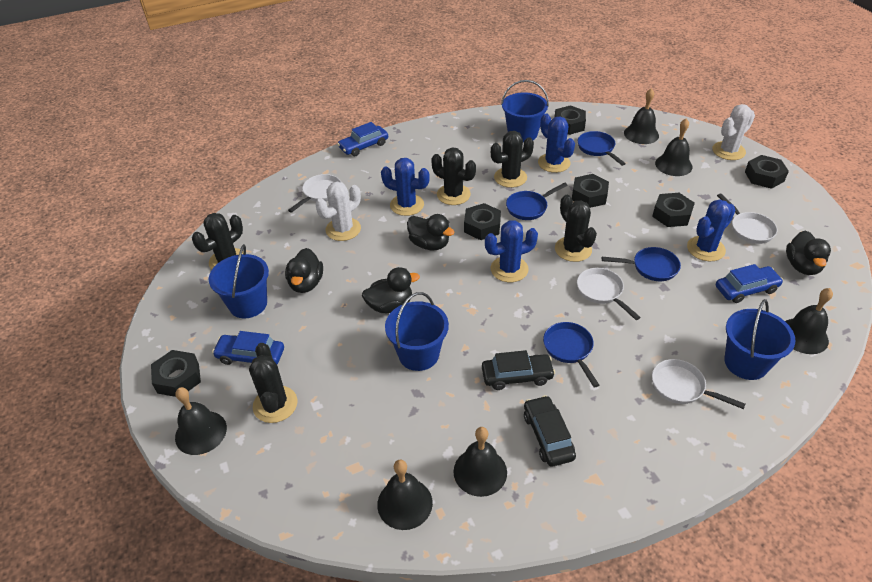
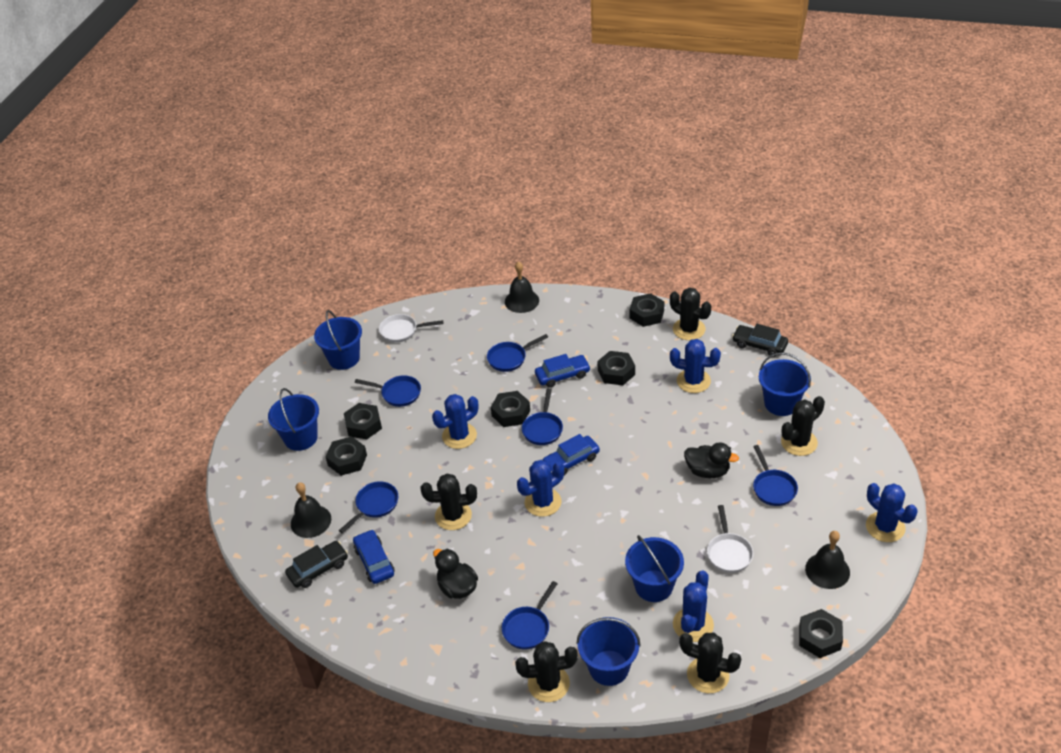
black bell: 6 -> 3
black duck: 4 -> 2
blue bucket: 4 -> 5
blue cactus: 4 -> 5
blue pan: 4 -> 6
white cactus: 2 -> 0
white pan: 4 -> 2

